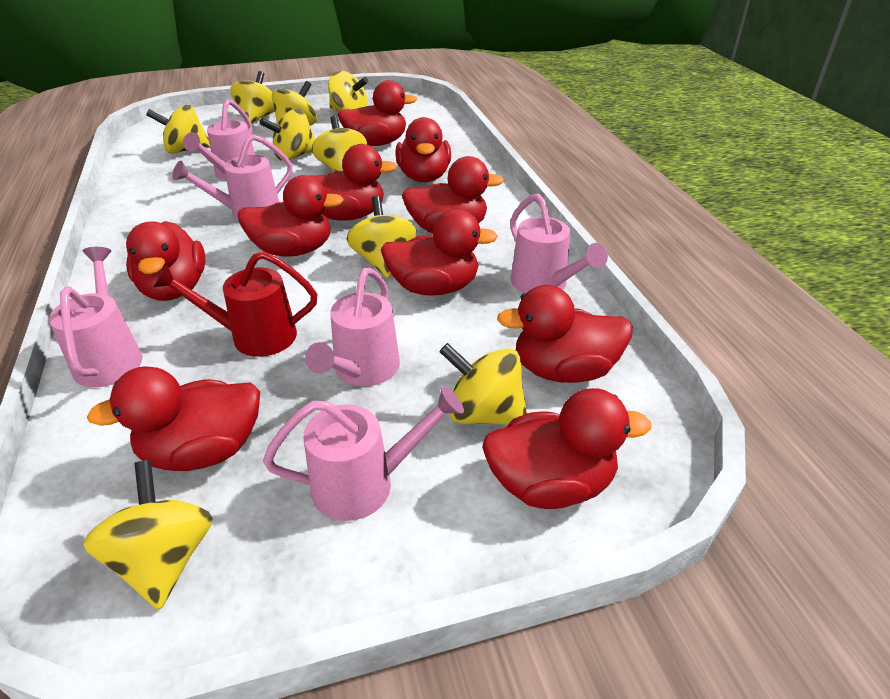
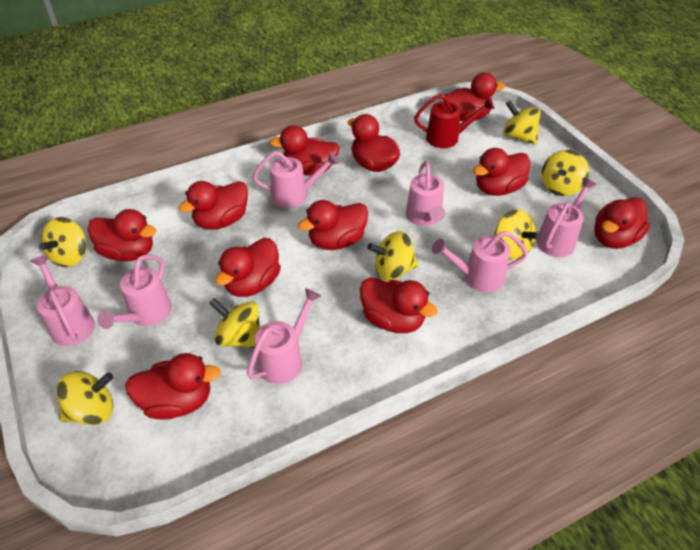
pink watering can: 6 -> 7
red duck: 10 -> 11
yellow spinning top: 9 -> 7

